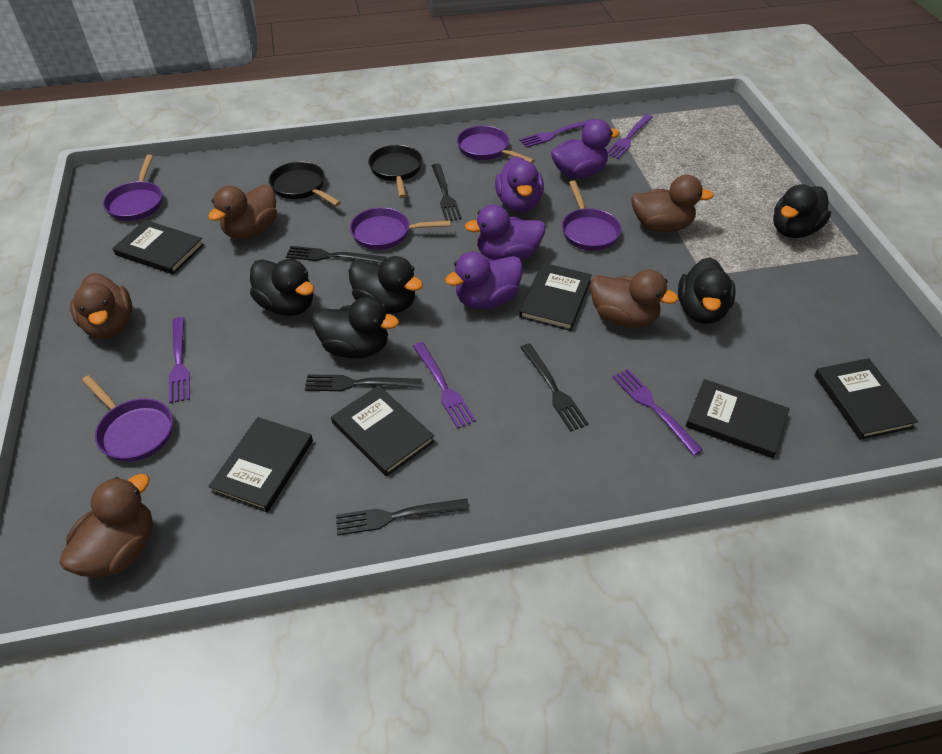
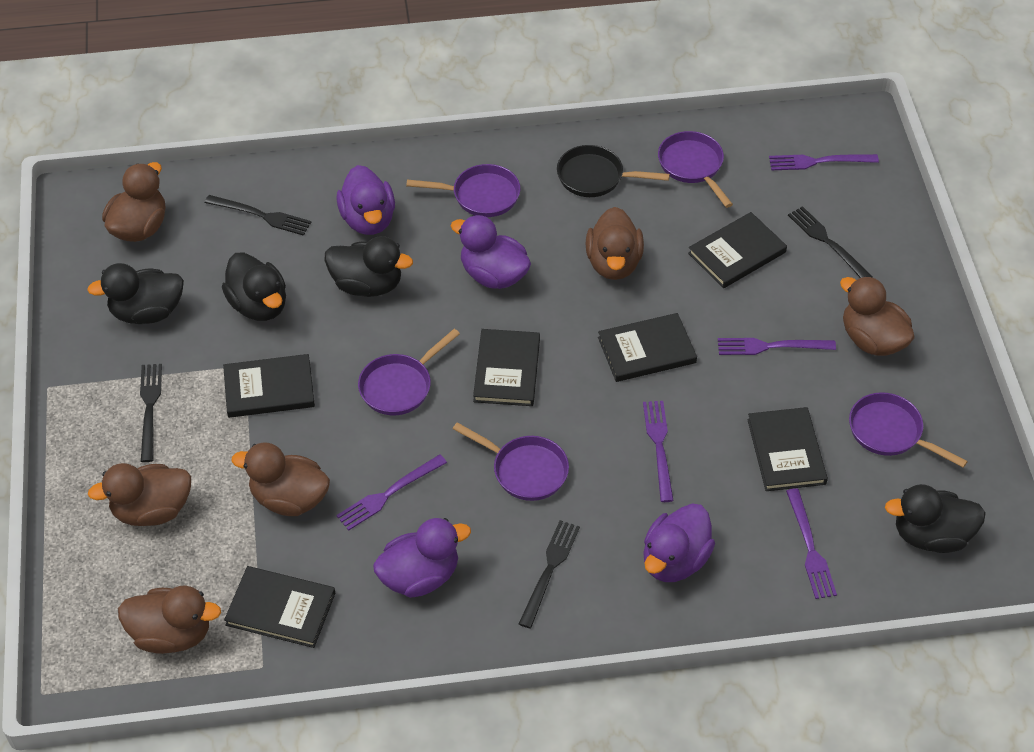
black duck: 5 -> 4
black fork: 5 -> 4
black pan: 2 -> 1
brown duck: 5 -> 6

